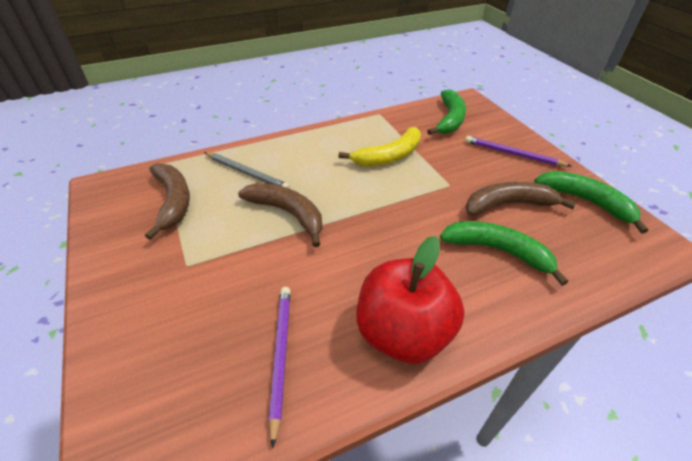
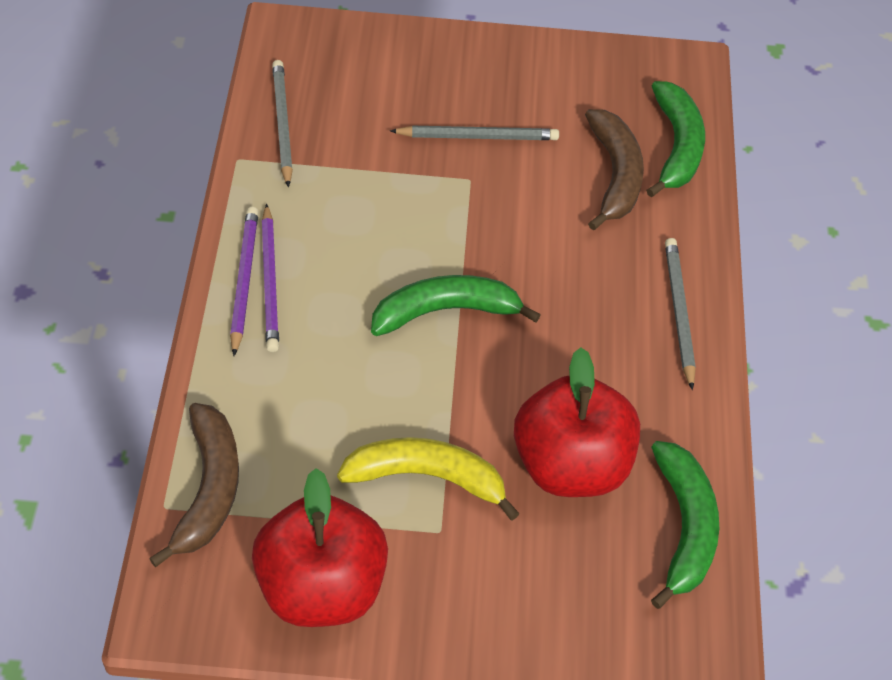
brown banana: 3 -> 2
grey pencil: 1 -> 3
red apple: 1 -> 2

